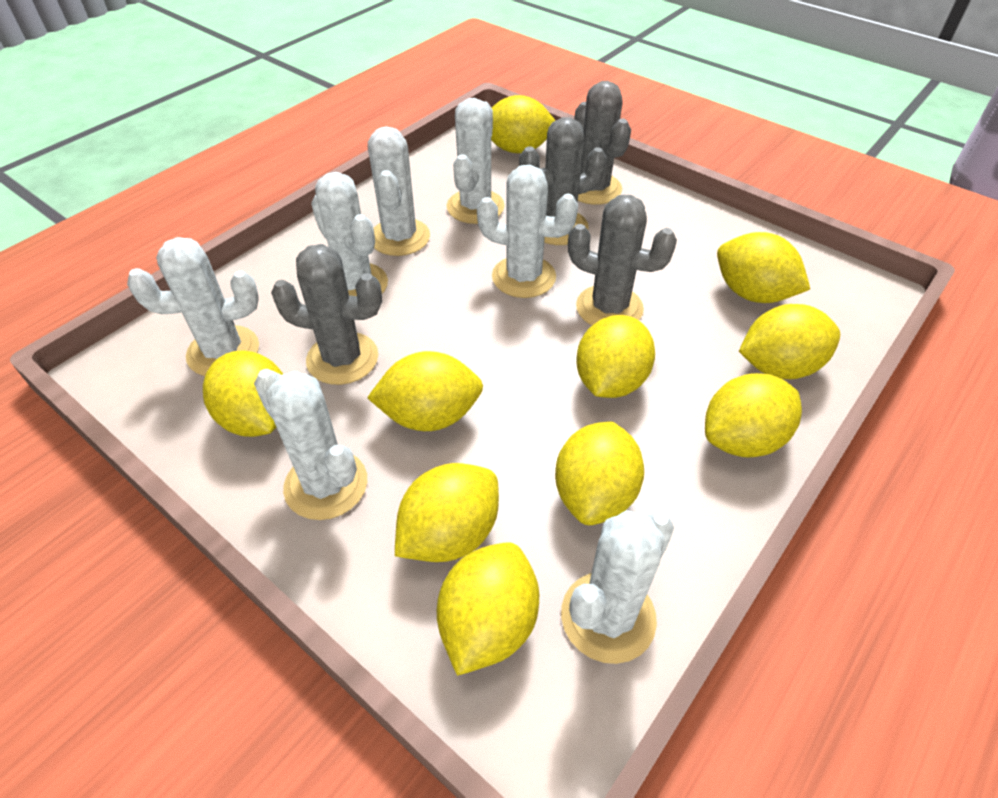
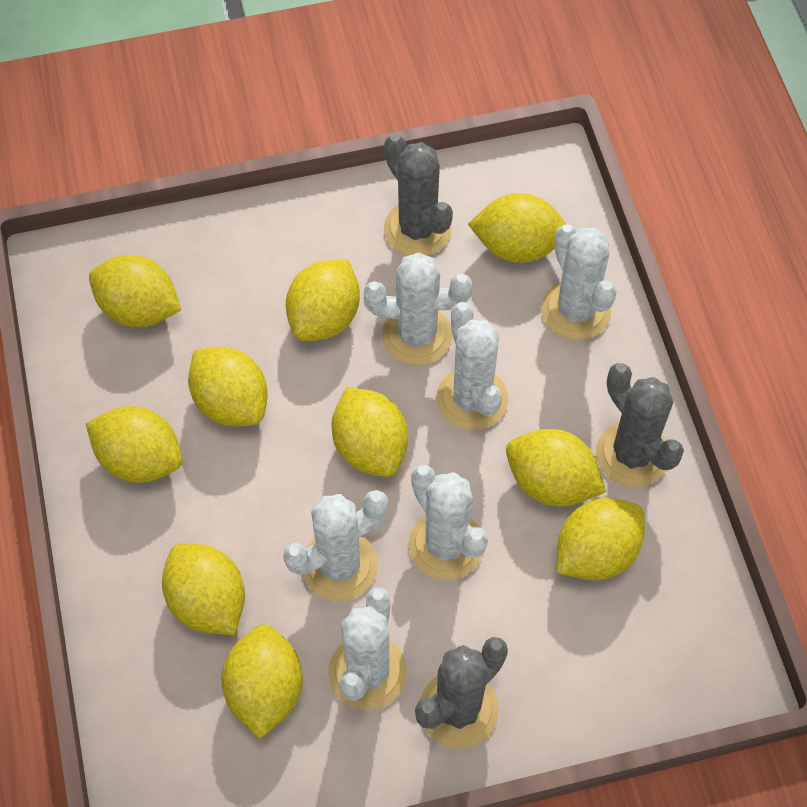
grey cactus: 4 -> 3
white cactus: 7 -> 6

